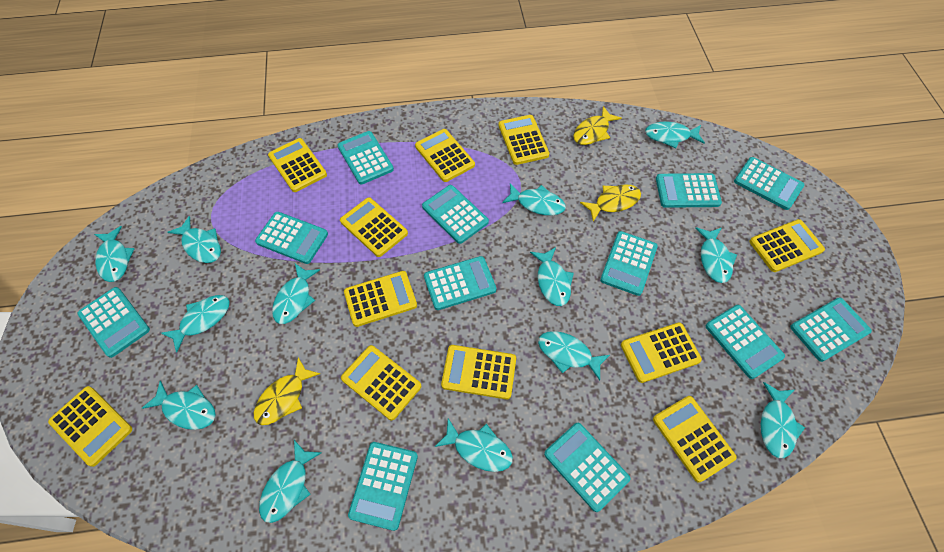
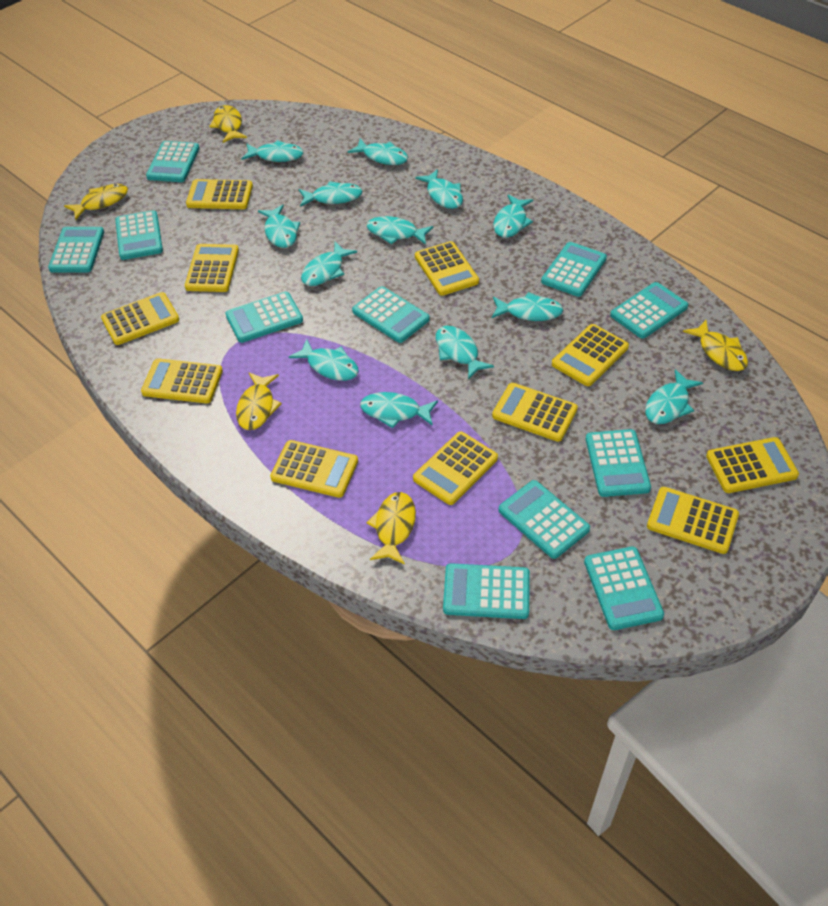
turquoise calculator: 12 -> 11
yellow fish: 3 -> 5

